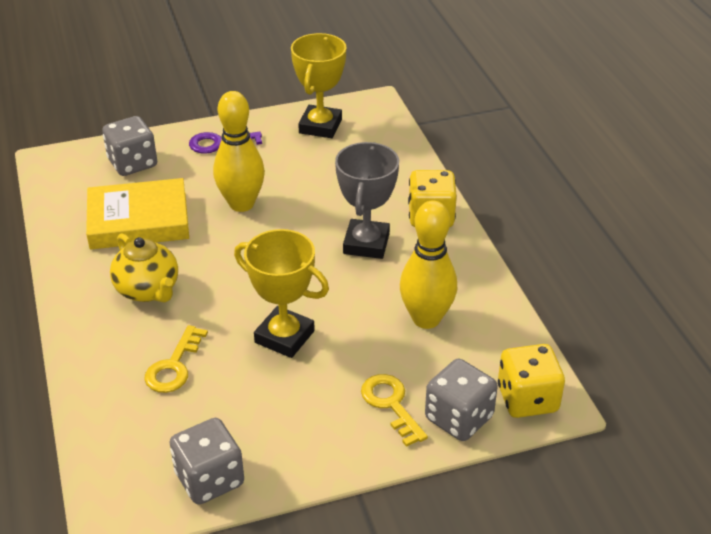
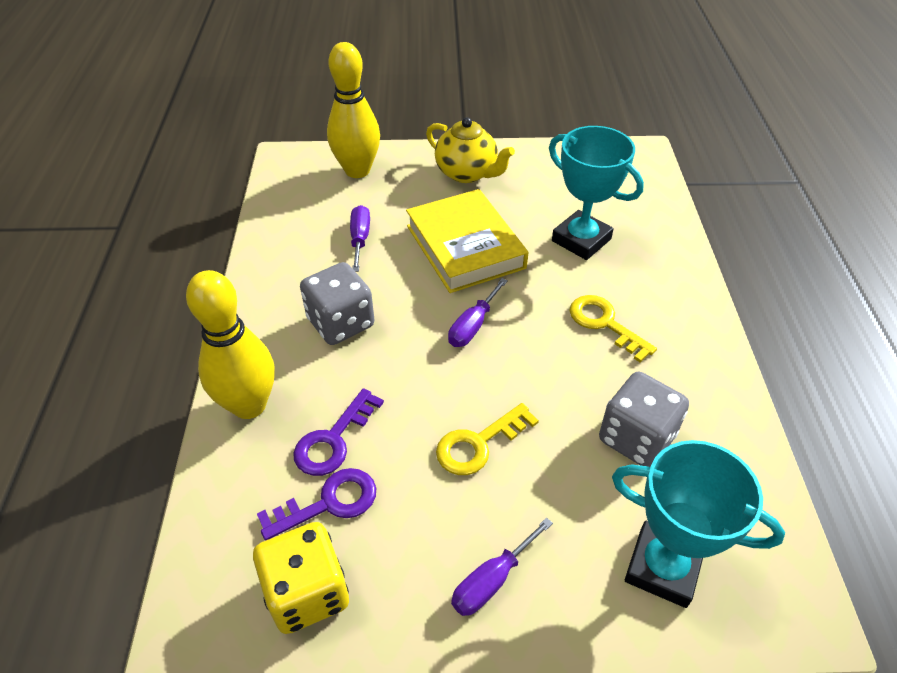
grey dice: 3 -> 2
grey trophy: 1 -> 0
purple key: 1 -> 2
purple screwdriver: 0 -> 3
turquoise trophy: 0 -> 2
yellow dice: 2 -> 1
yellow trophy: 2 -> 0

